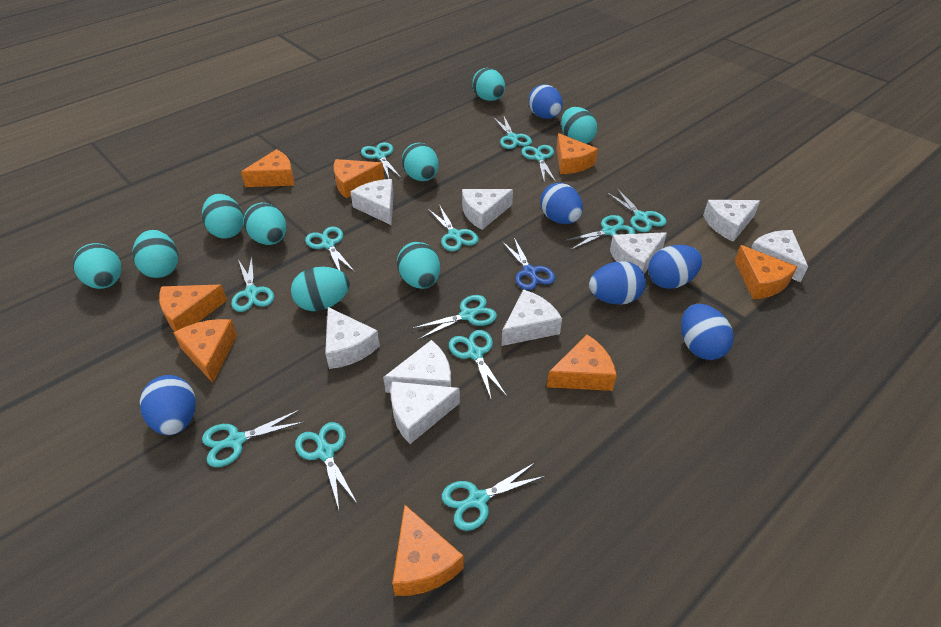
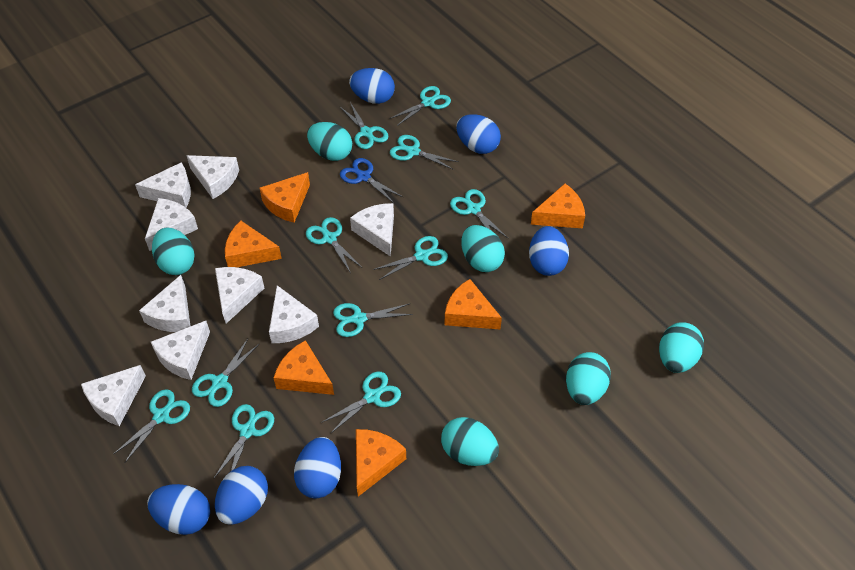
orange cheese: 8 -> 6
turquoise egg: 9 -> 6
turquoise scissors: 13 -> 11

